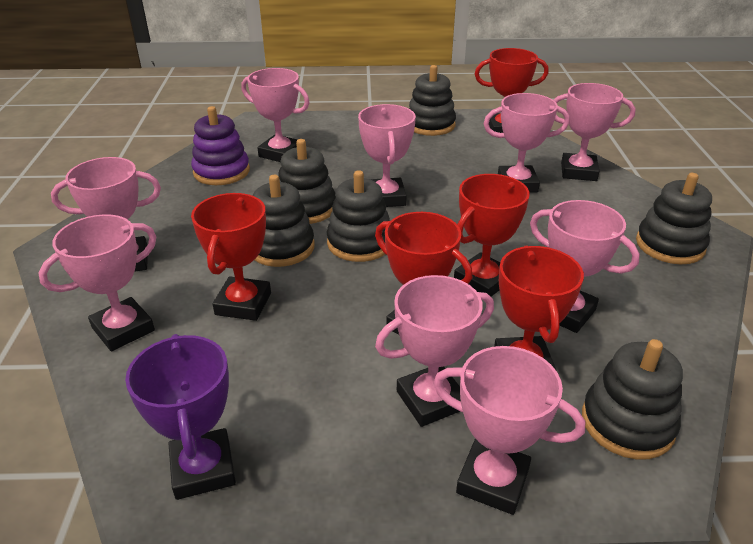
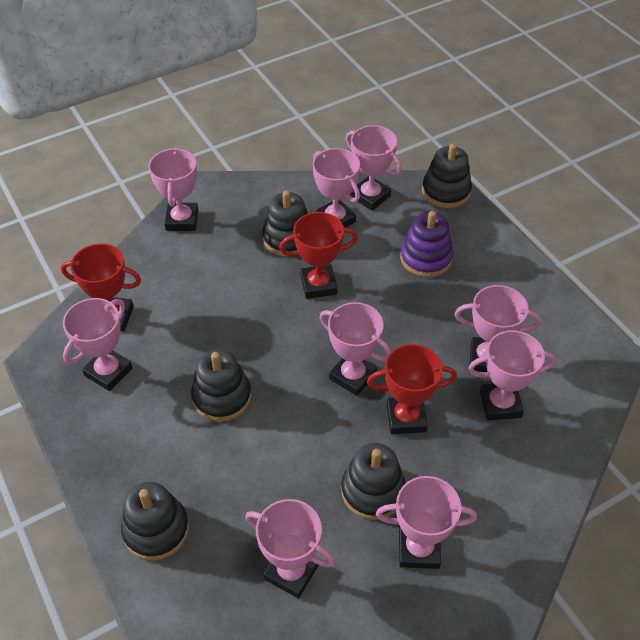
black stacking toy: 6 -> 5
purple trophy: 1 -> 0
red trophy: 5 -> 3

